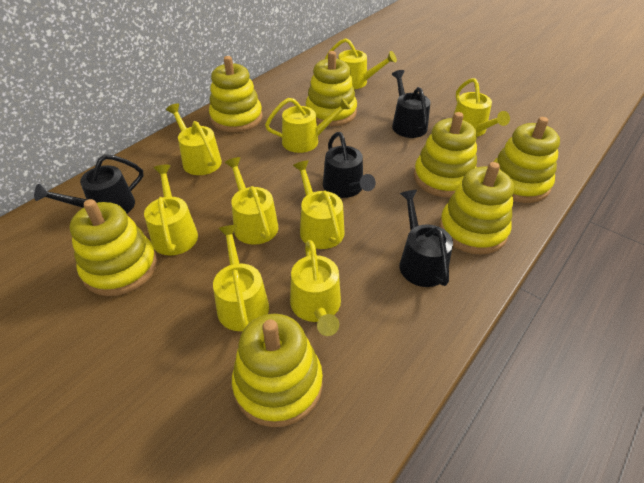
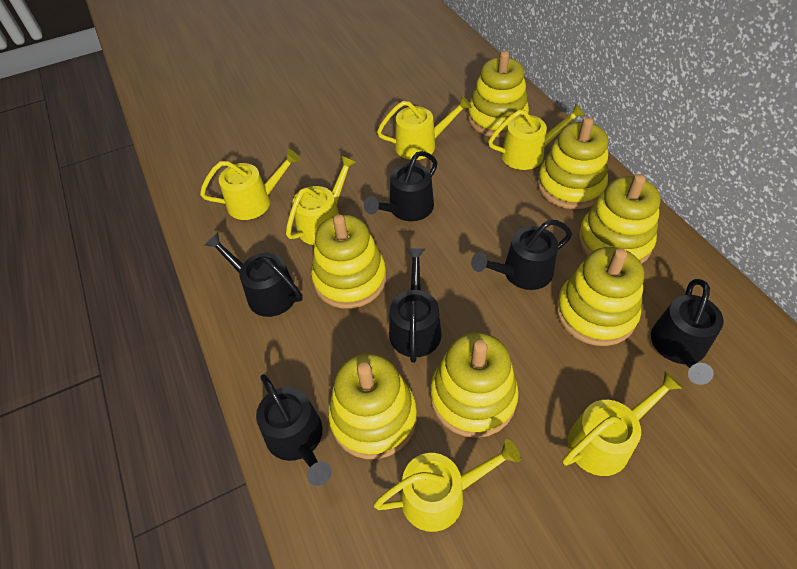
black watering can: 4 -> 6
yellow watering can: 9 -> 6

